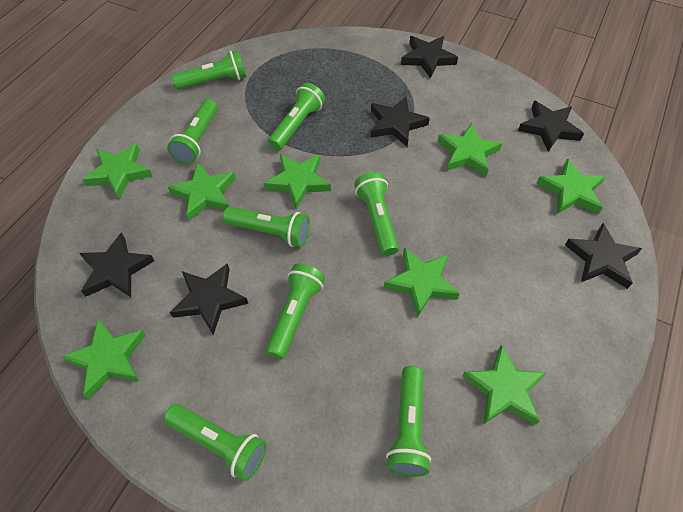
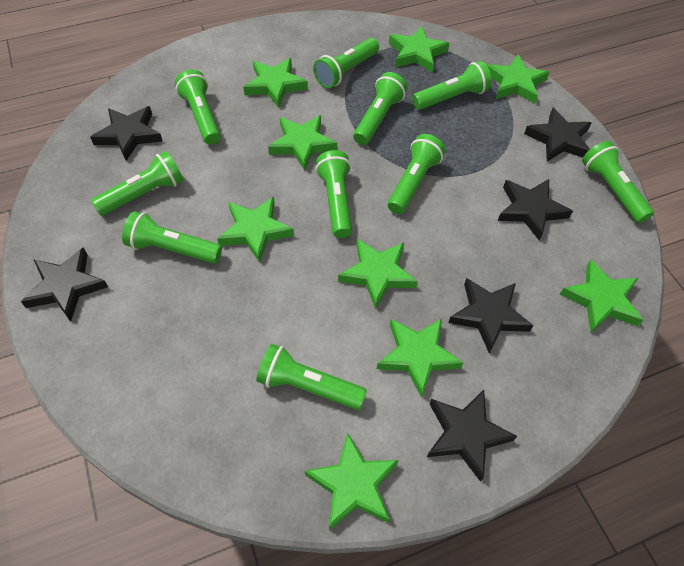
green flashlight: 8 -> 10
green star: 8 -> 9

